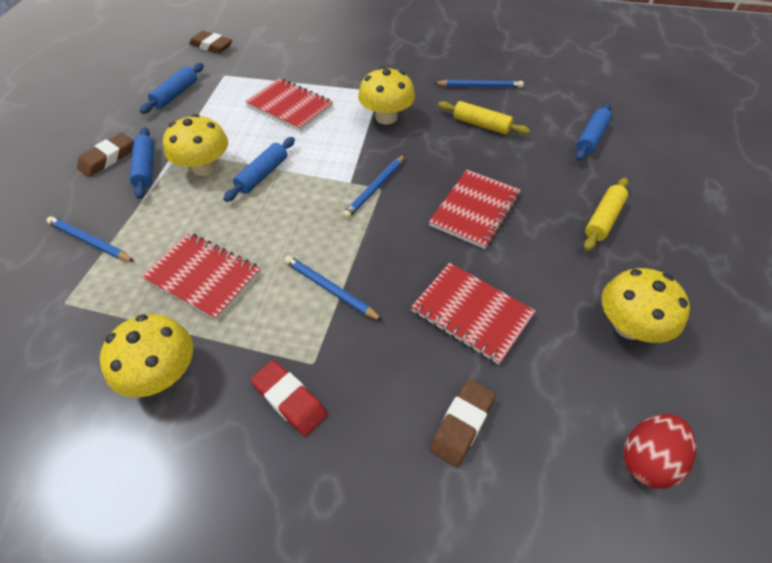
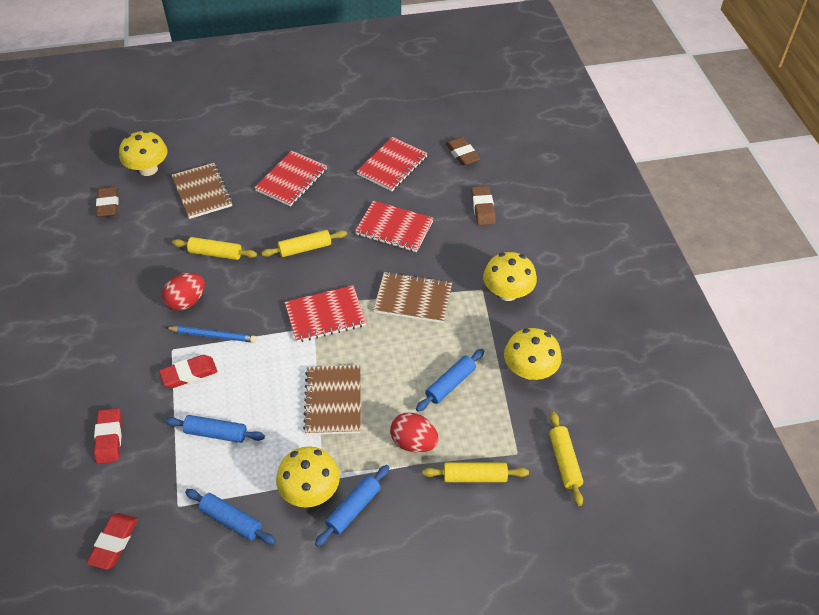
blue pencil: 4 -> 1
brown notebook: 0 -> 3
red egg: 1 -> 2
red eraser: 1 -> 3
yellow rolling pin: 2 -> 4

